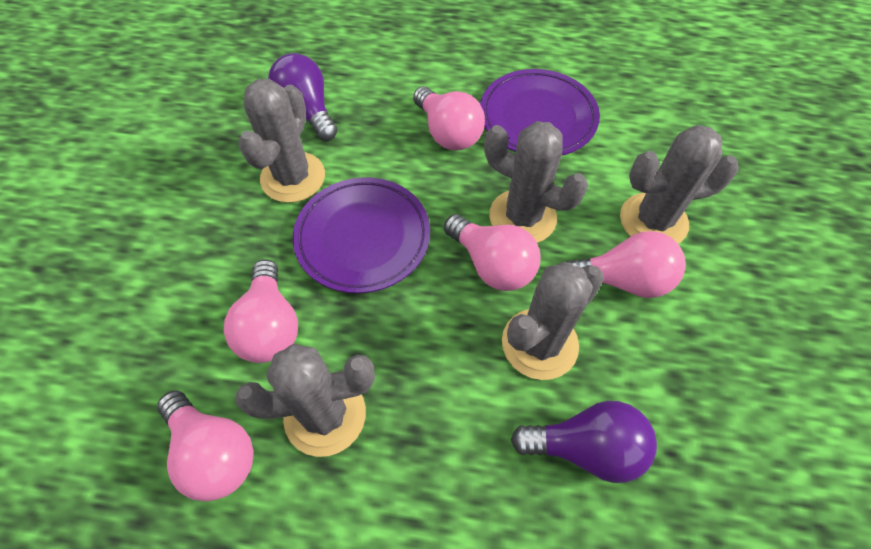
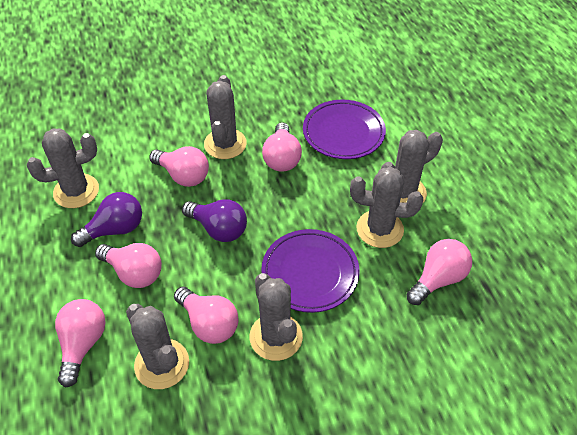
grey cactus: 5 -> 6
pink light bulb: 5 -> 6

